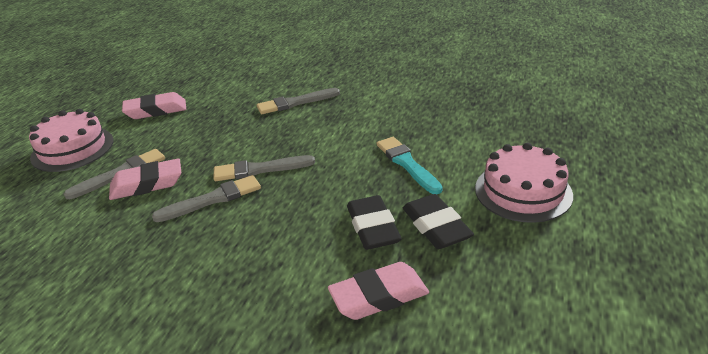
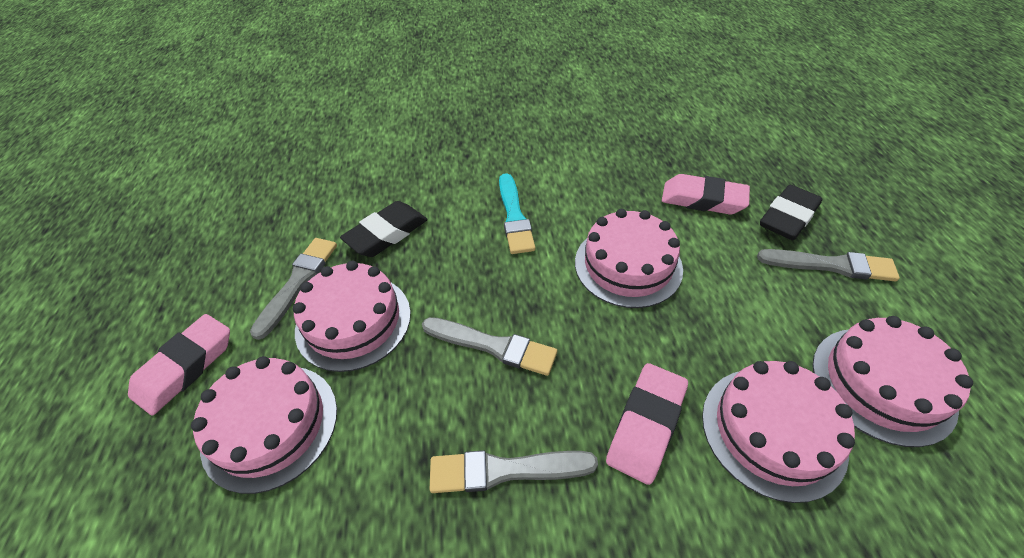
pink cake: 2 -> 5

